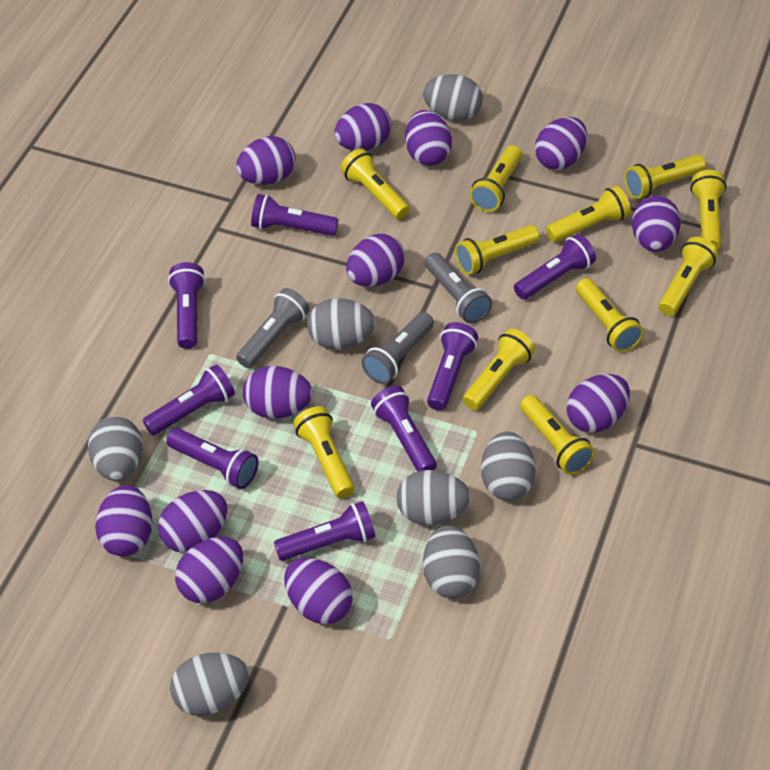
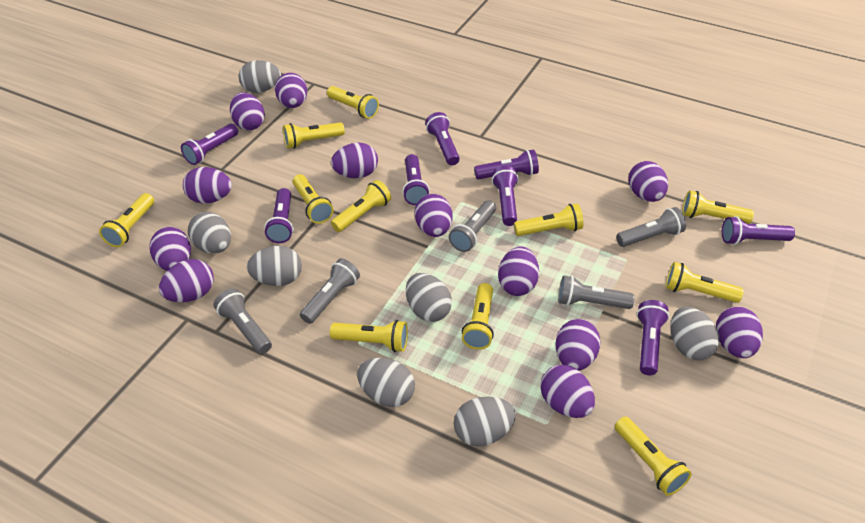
grey flashlight: 3 -> 5

